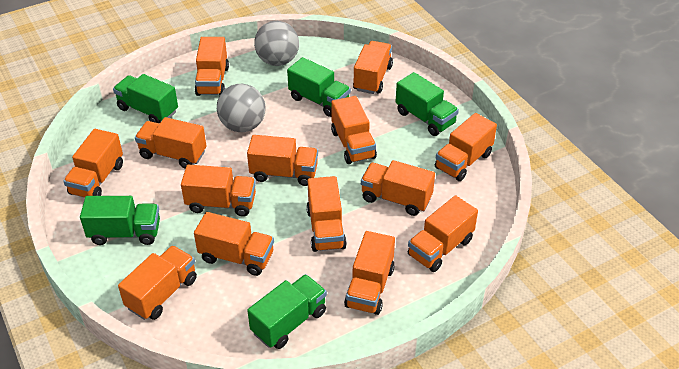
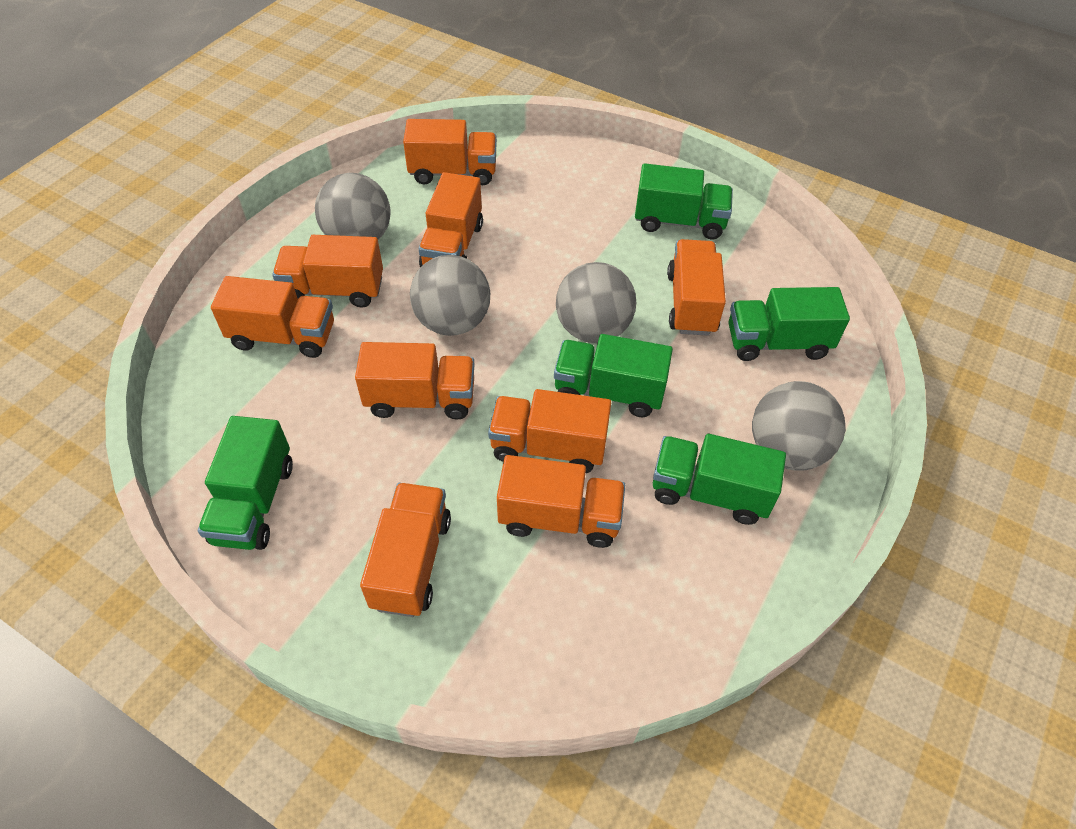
grey ball: 2 -> 4
orange truck: 14 -> 9

